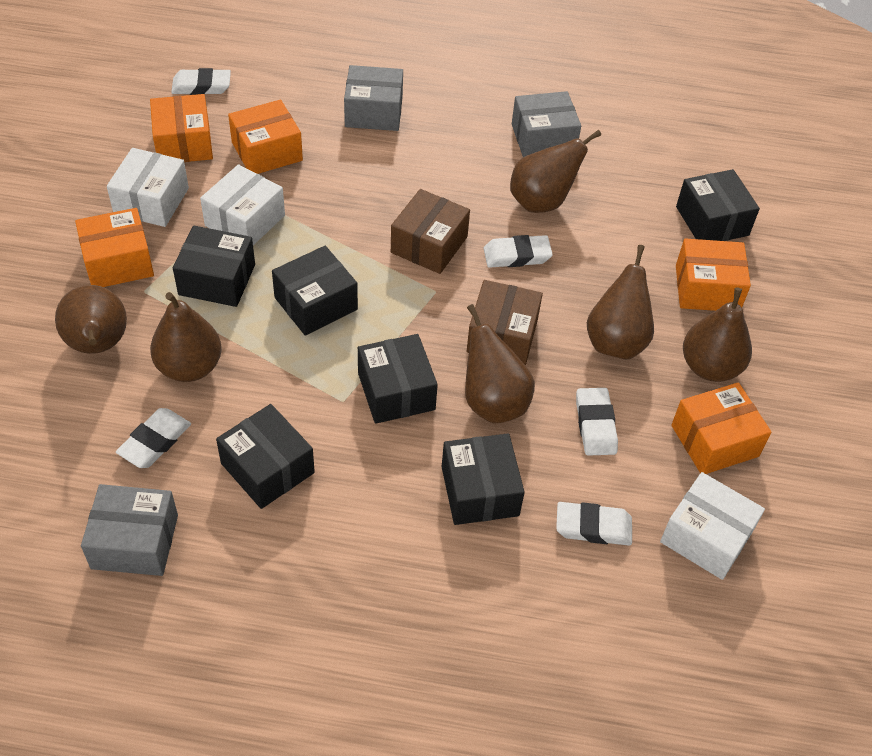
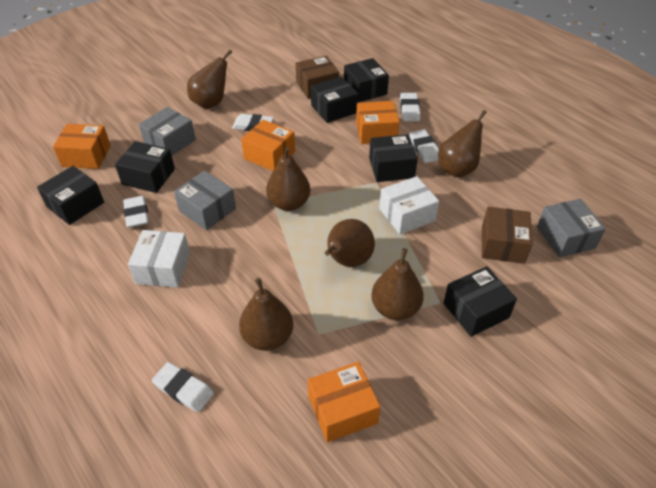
orange box: 5 -> 4
white box: 3 -> 2

